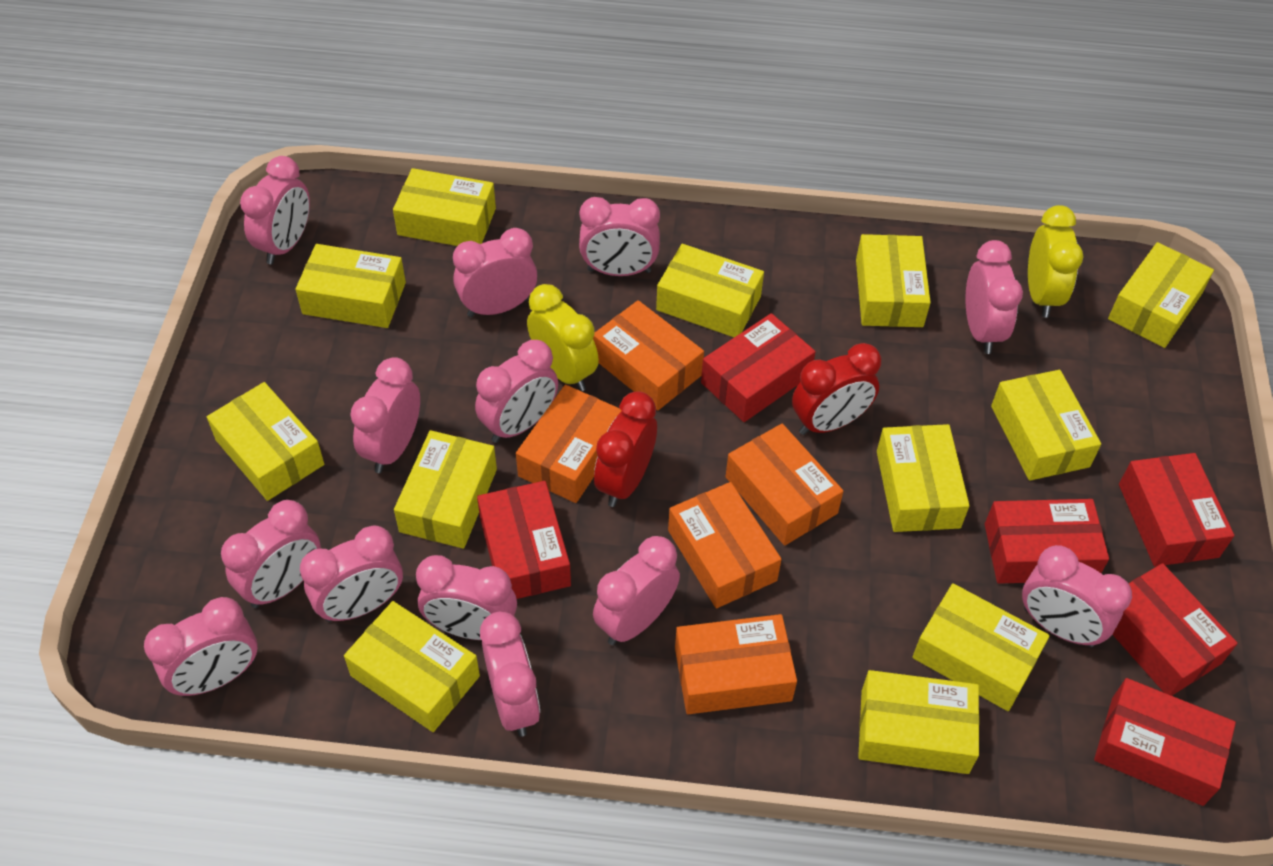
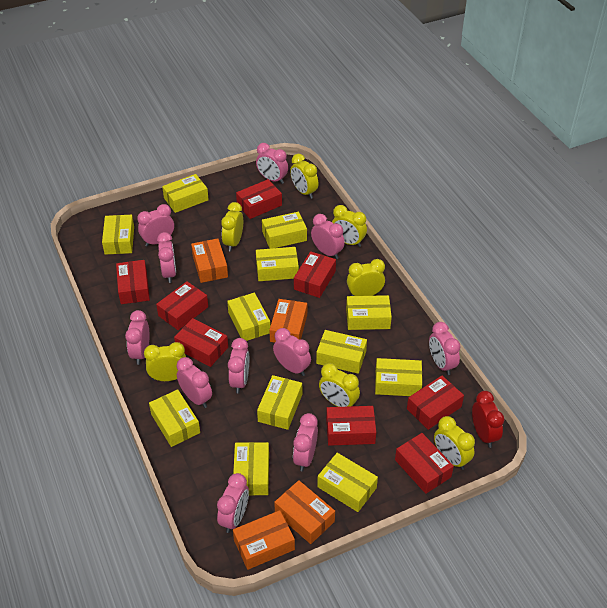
orange box: 5 -> 4
pink clock: 13 -> 11
red box: 6 -> 8
red clock: 2 -> 1
yellow clock: 2 -> 7

